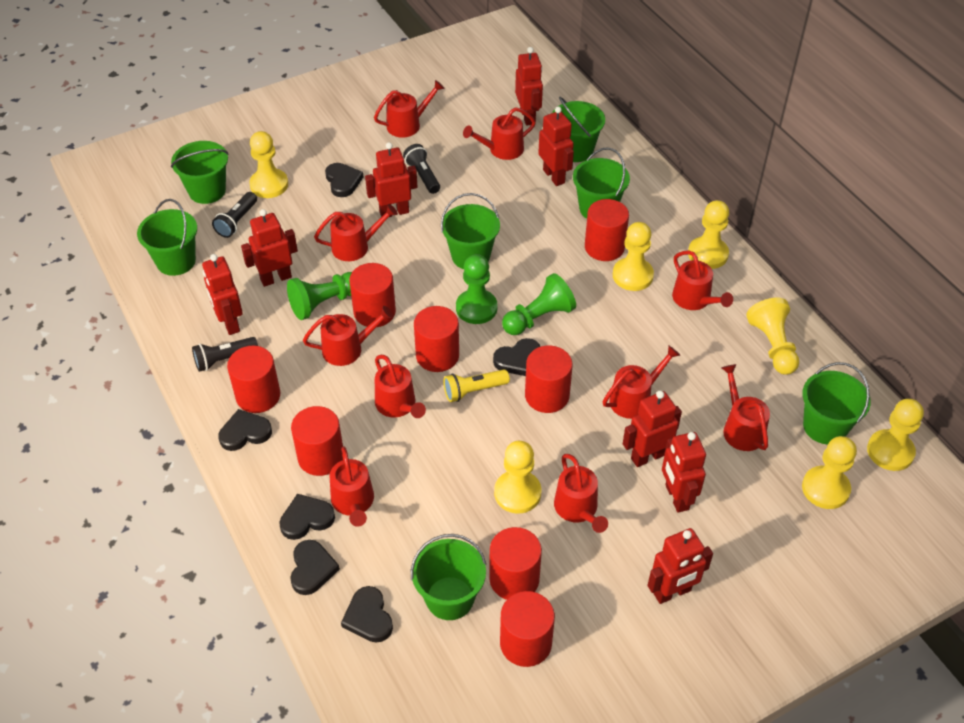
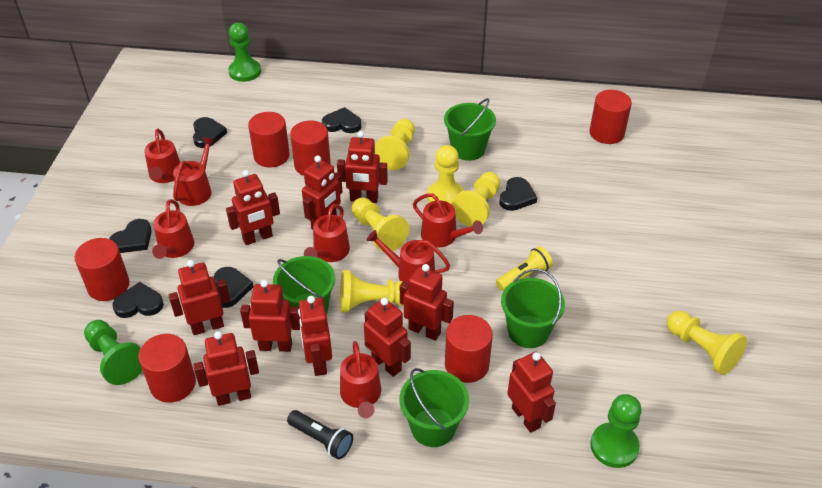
black flashlight: 3 -> 1
green bucket: 7 -> 4
red cylinder: 8 -> 6
red robot: 8 -> 10
red watering can: 10 -> 7
yellow pawn: 7 -> 6

